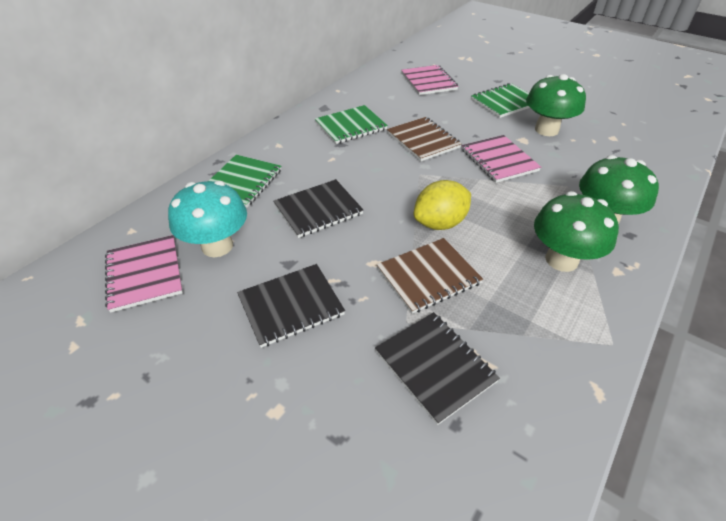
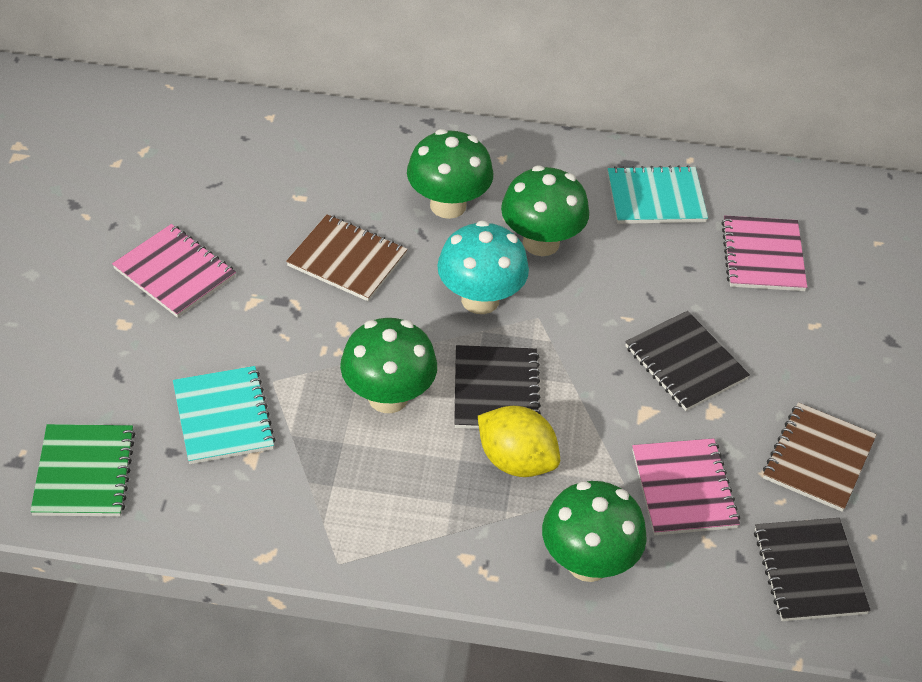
green mushroom: 3 -> 4
green notebook: 3 -> 1
turquoise notebook: 0 -> 2

